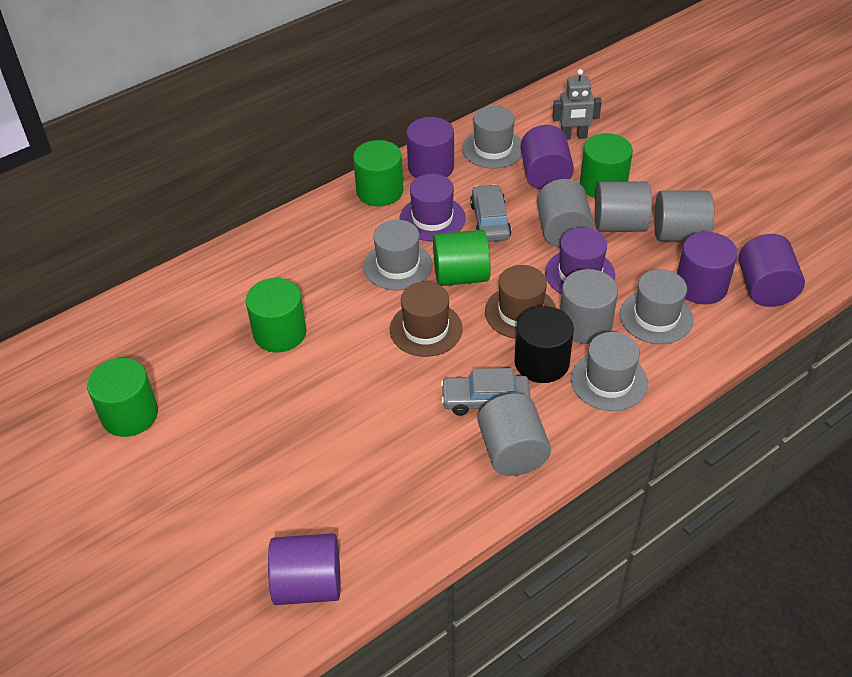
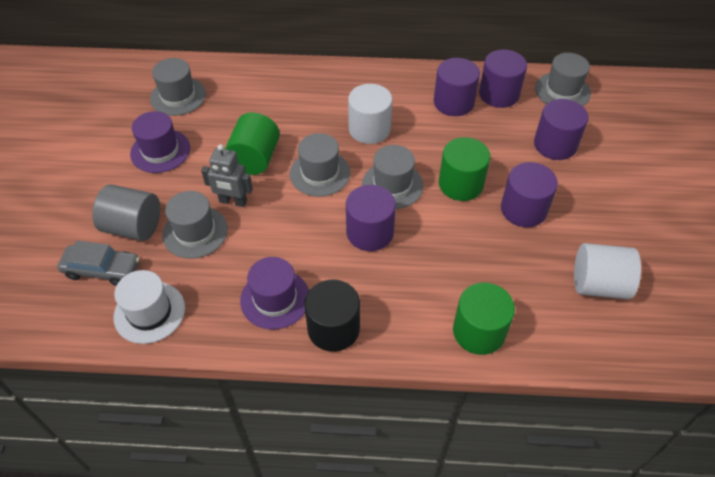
brown hat: 2 -> 0
green cylinder: 5 -> 3
grey car: 2 -> 1
grey cylinder: 5 -> 1
grey hat: 4 -> 5
white cylinder: 0 -> 2
white hat: 0 -> 1

